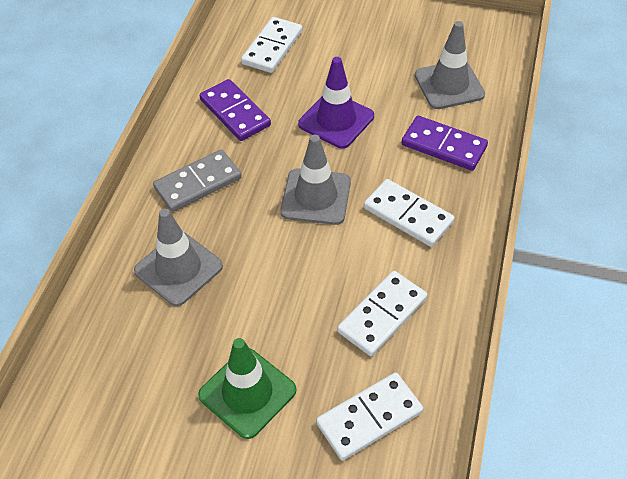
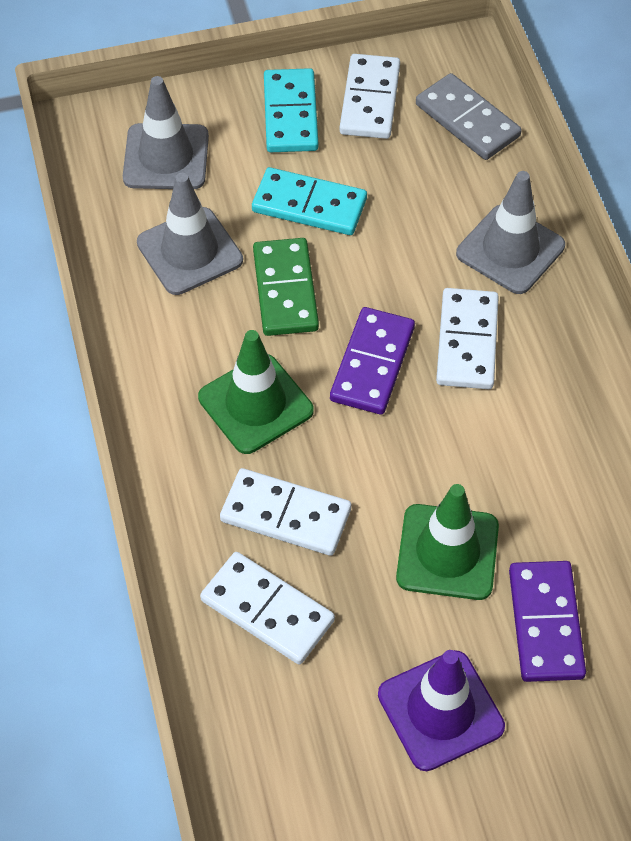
green domino: 0 -> 1
green traffic cone: 1 -> 2
turquoise domino: 0 -> 2

